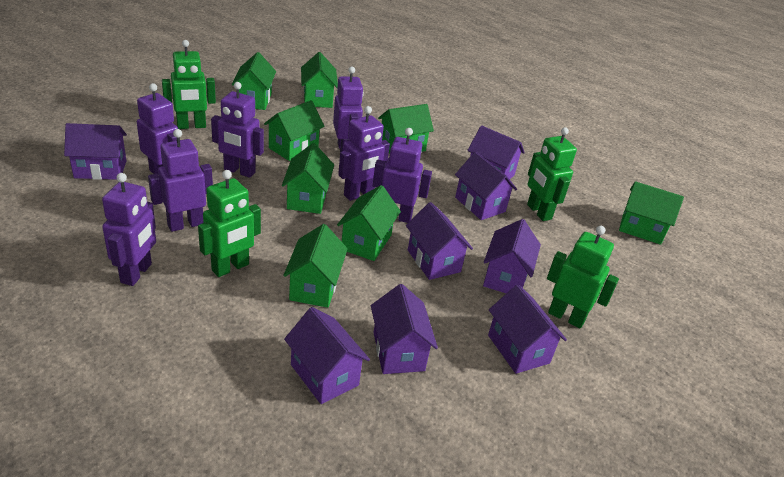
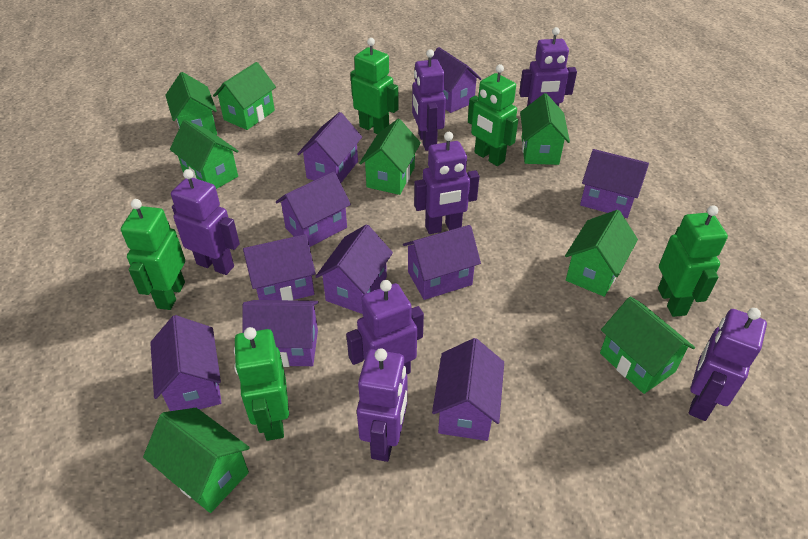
green robot: 4 -> 5
purple house: 8 -> 10

